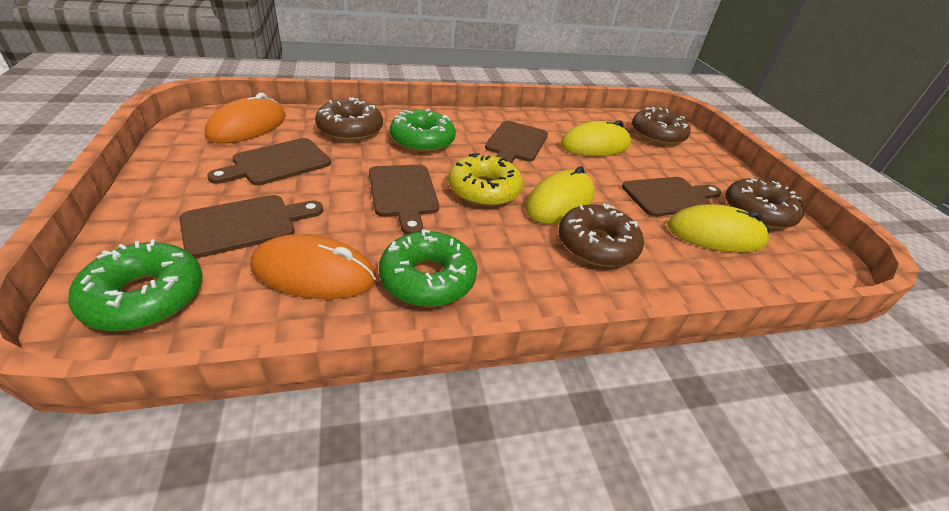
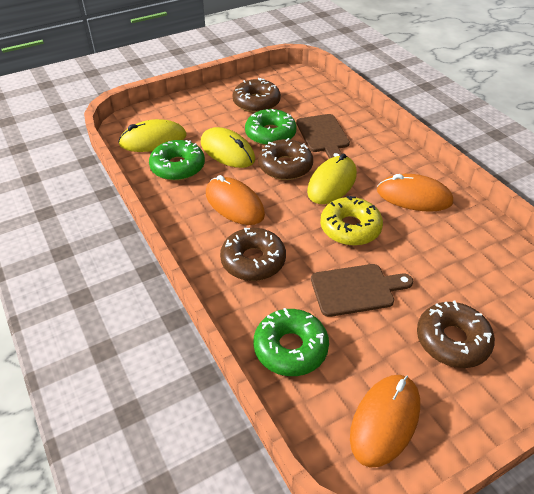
brown cutting board: 5 -> 2
orange mouse: 2 -> 3

